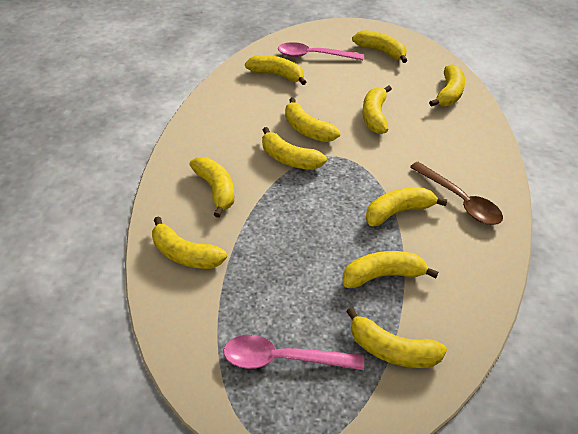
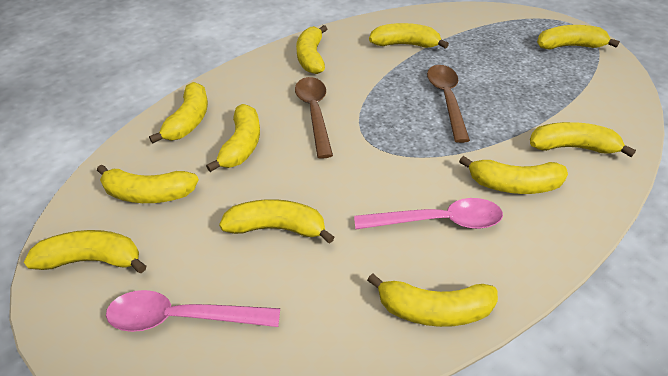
brown spoon: 1 -> 2

